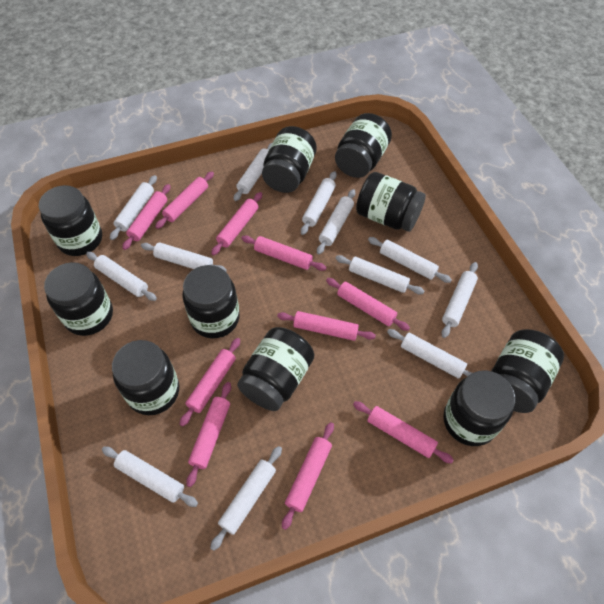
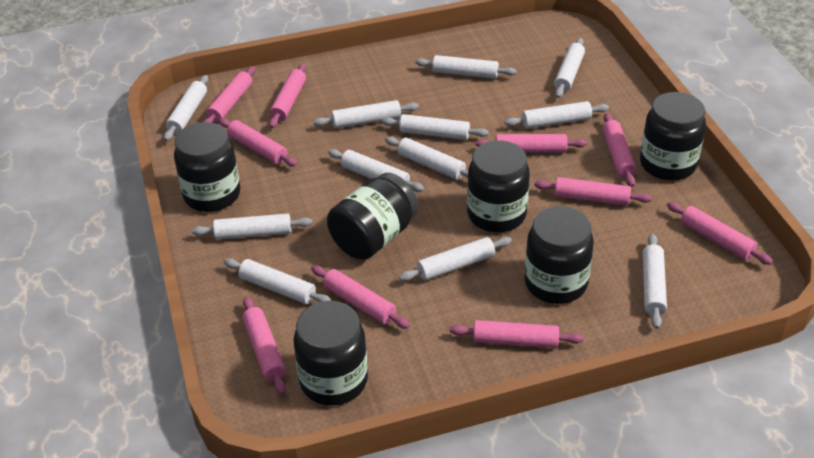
black jar: 10 -> 6

